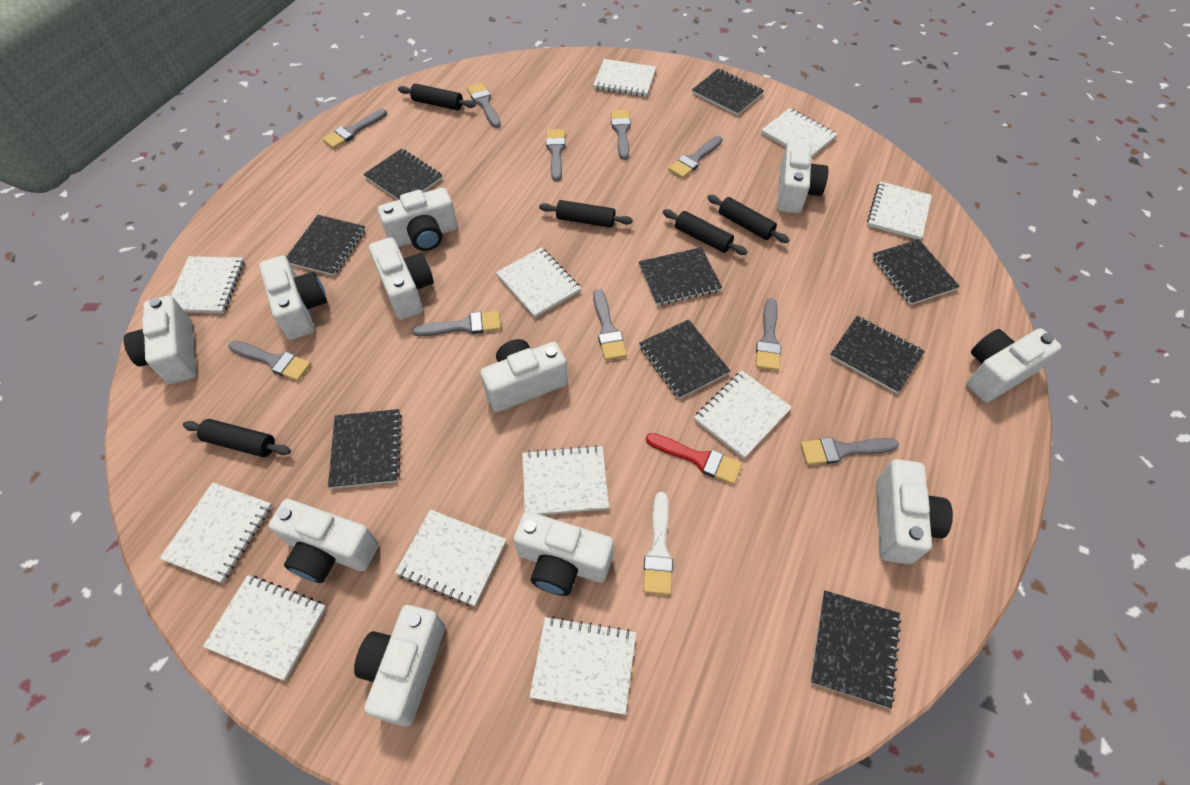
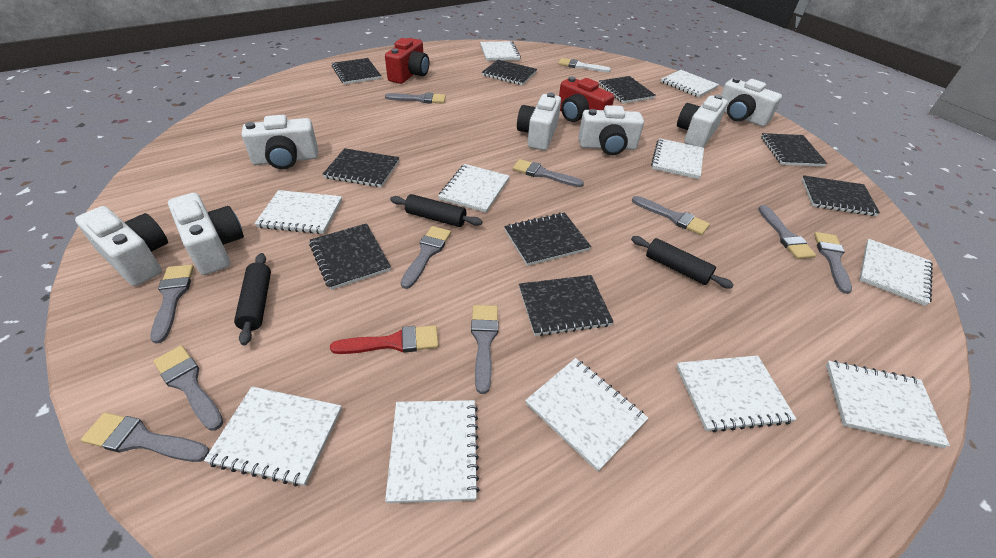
black rolling pin: 5 -> 3
red camera: 0 -> 2
white camera: 11 -> 7

